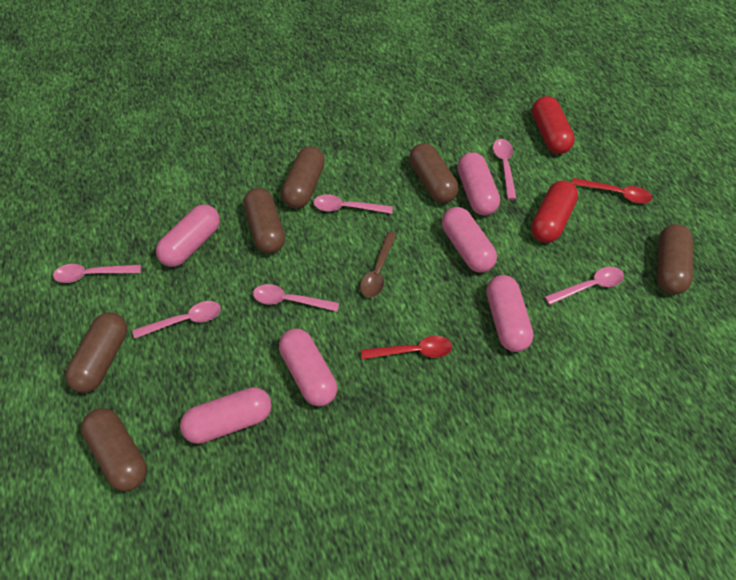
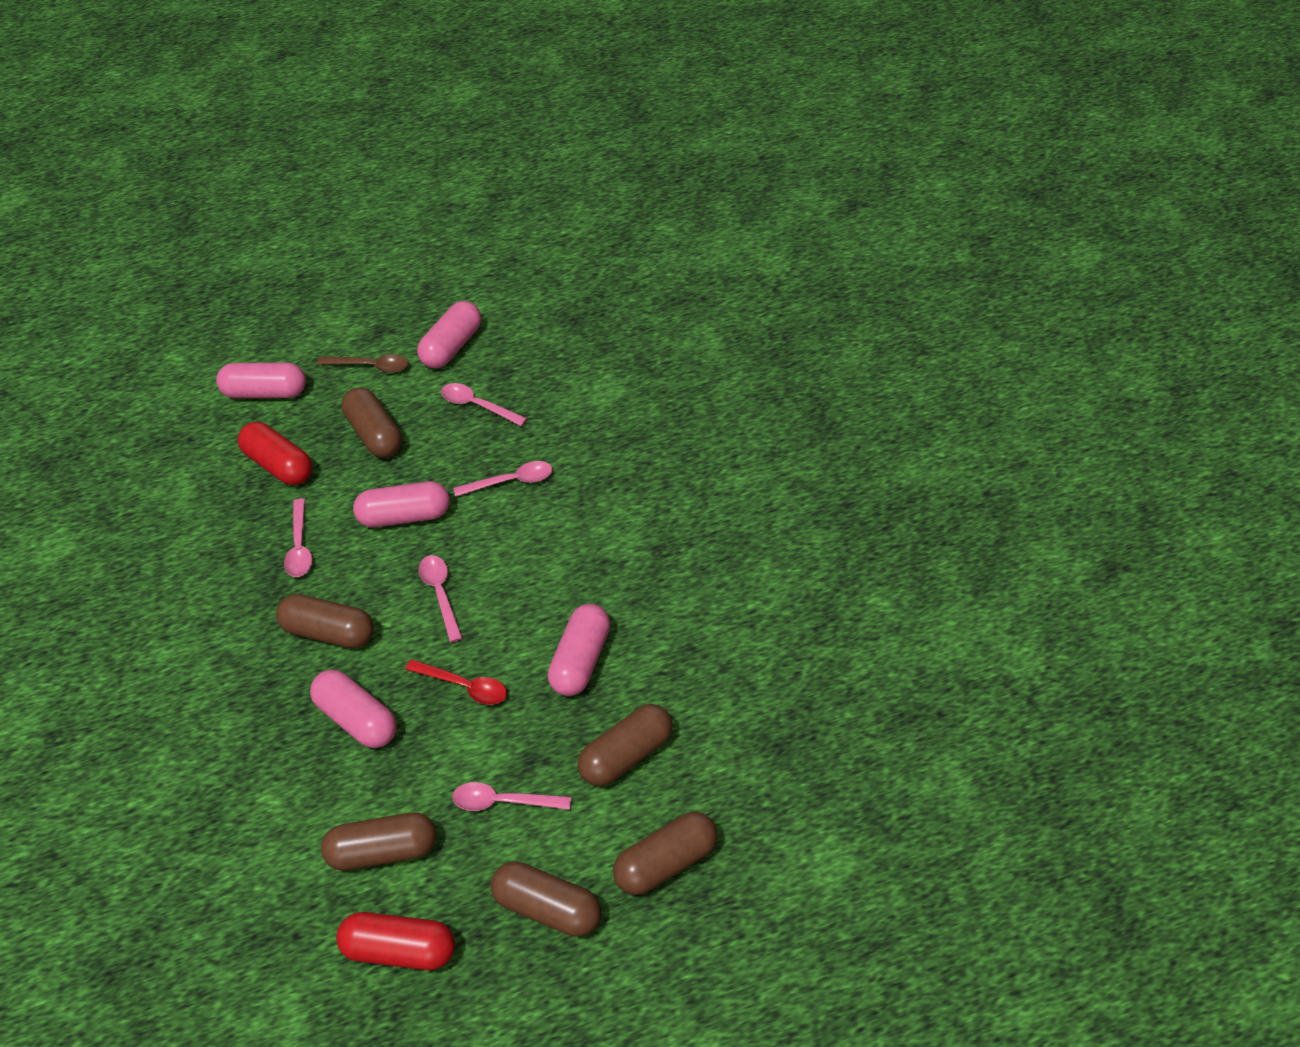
pink capsule: 6 -> 5
pink spoon: 6 -> 5
red spoon: 2 -> 1

